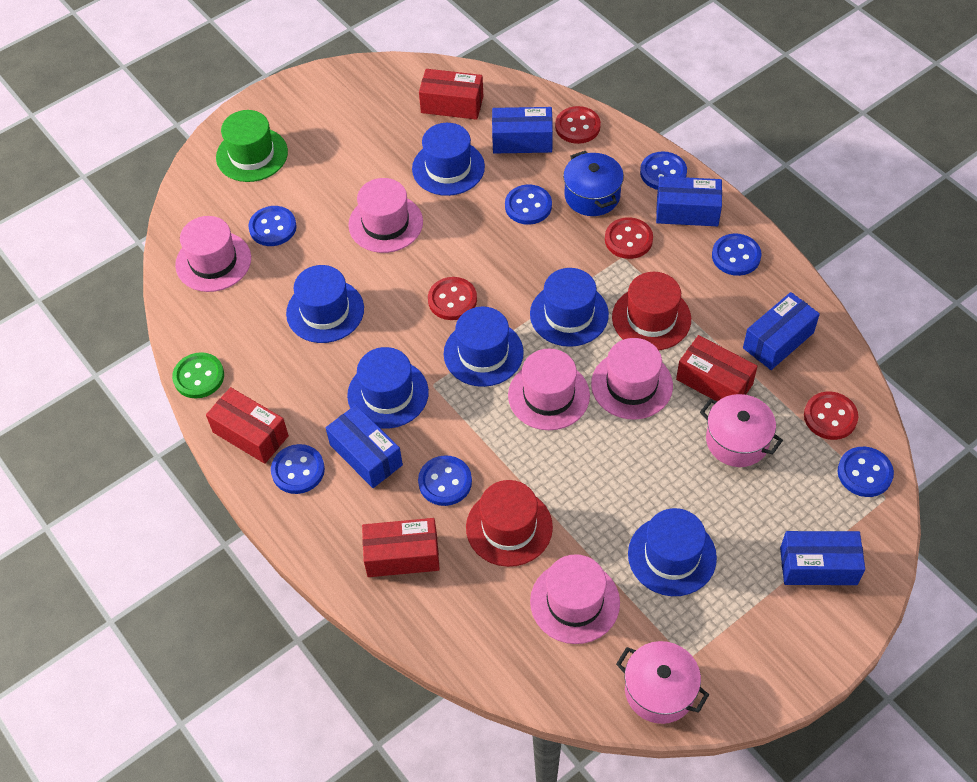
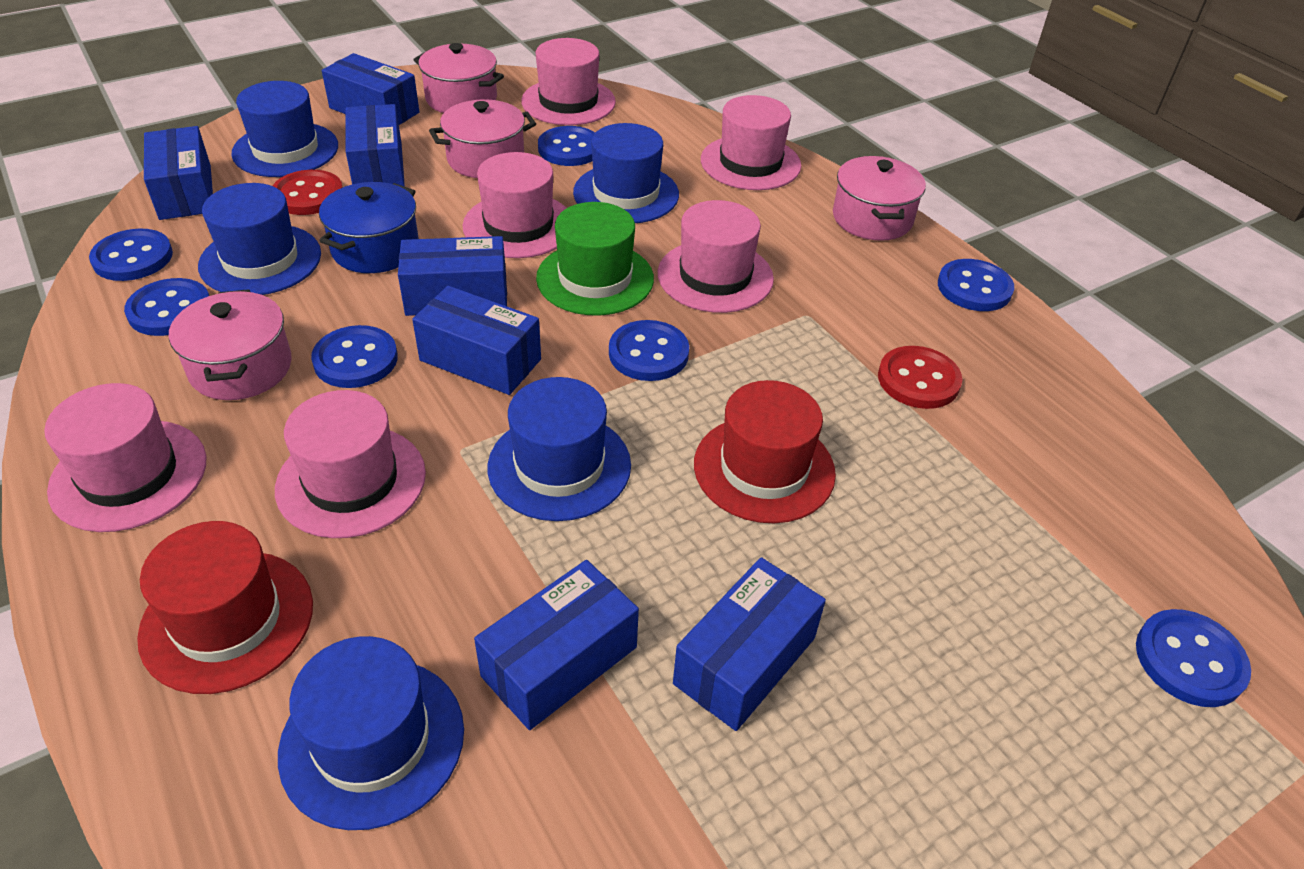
blue box: 5 -> 7
blue hat: 6 -> 5
green button: 1 -> 0
pink hat: 5 -> 6
pink pot: 2 -> 4
red box: 4 -> 0
red button: 4 -> 2

